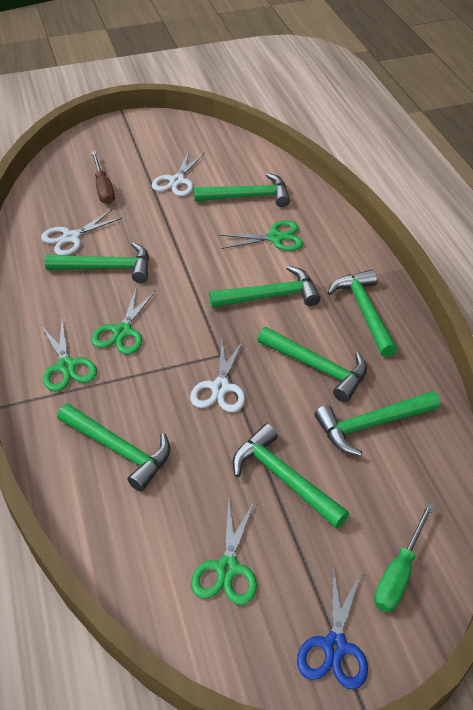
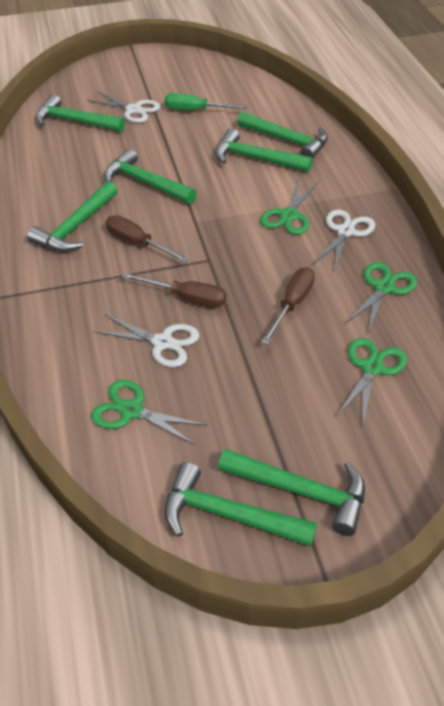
blue scissors: 1 -> 0
brown screwdriver: 1 -> 3
green hammer: 8 -> 7

